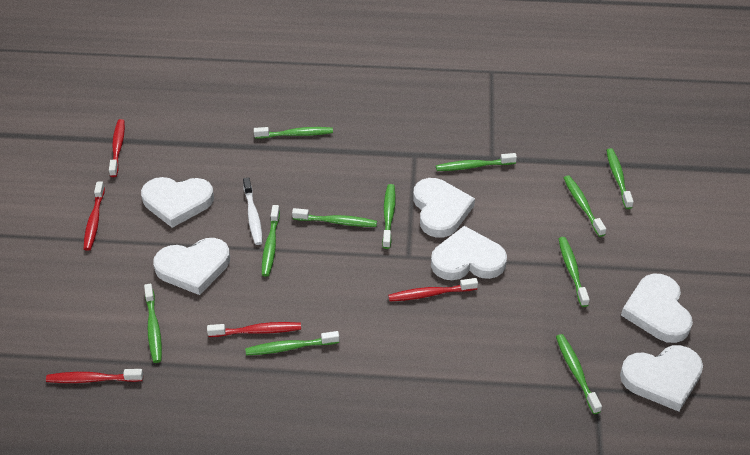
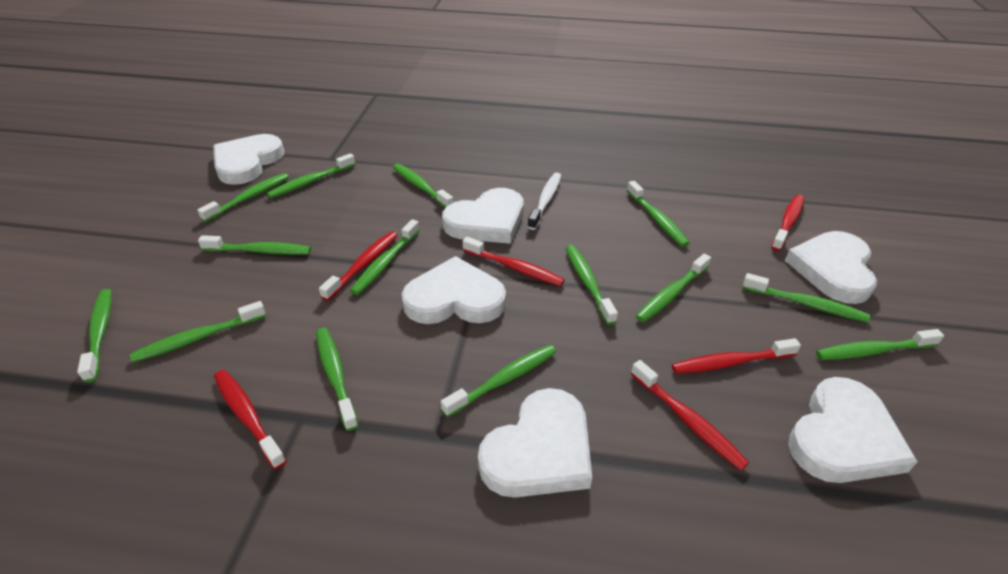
green toothbrush: 11 -> 14
red toothbrush: 5 -> 6

